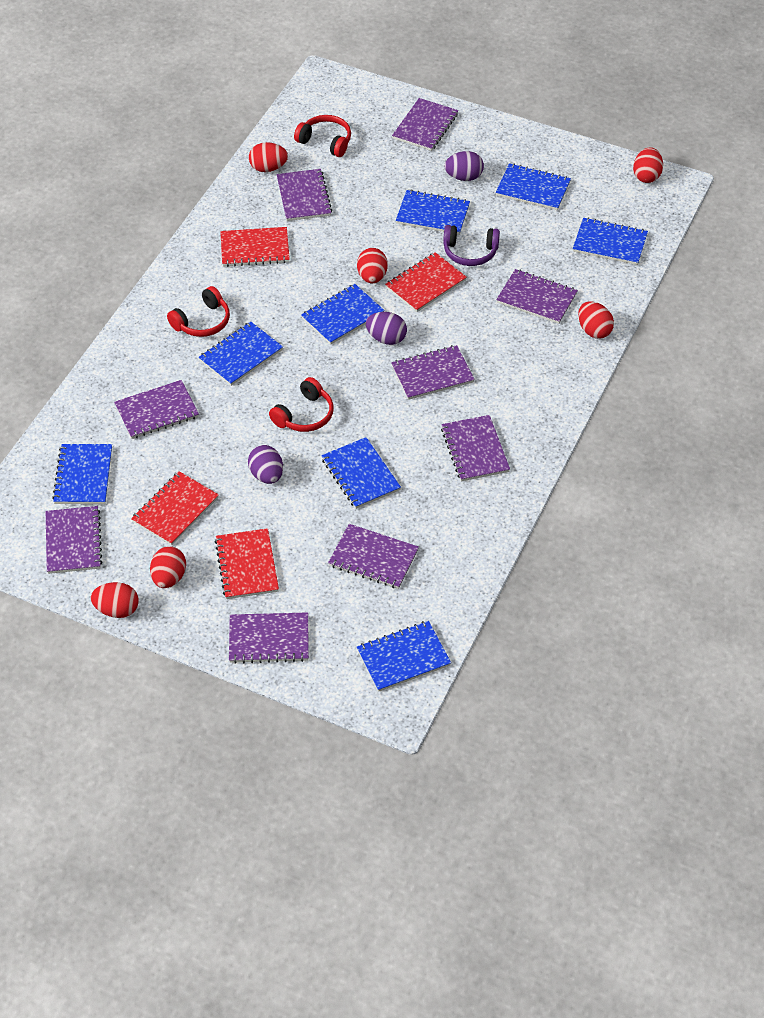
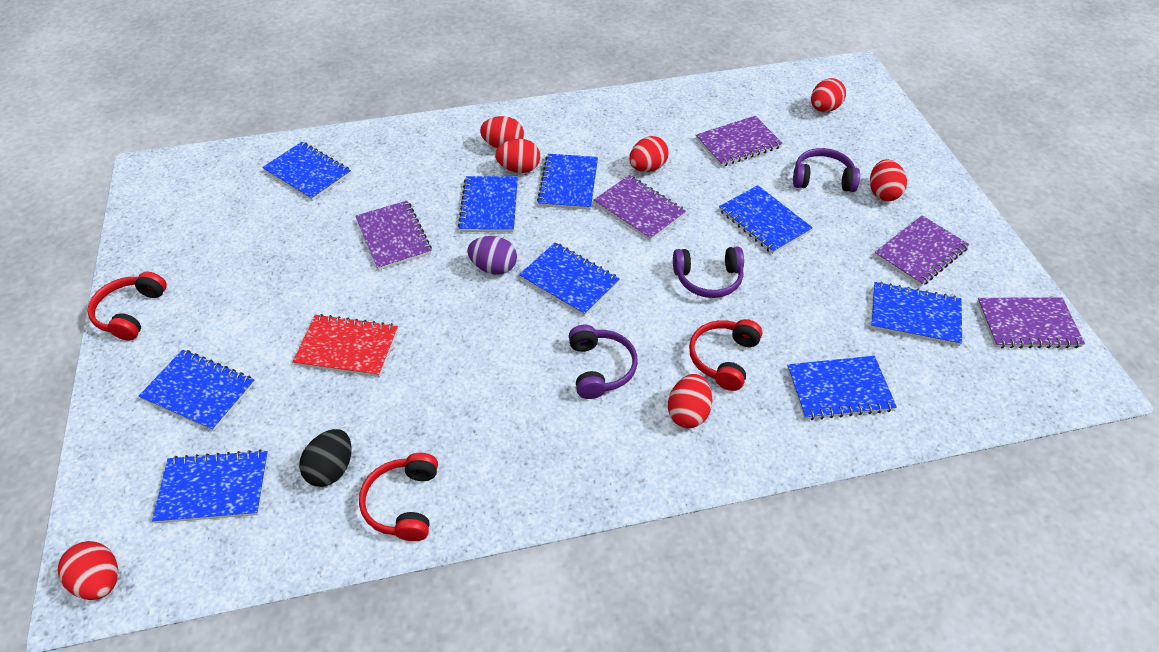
black egg: 0 -> 1
blue notebook: 8 -> 9
purple egg: 3 -> 1
purple headphones: 1 -> 3
purple notebook: 9 -> 5
red egg: 6 -> 7
red notebook: 4 -> 1

